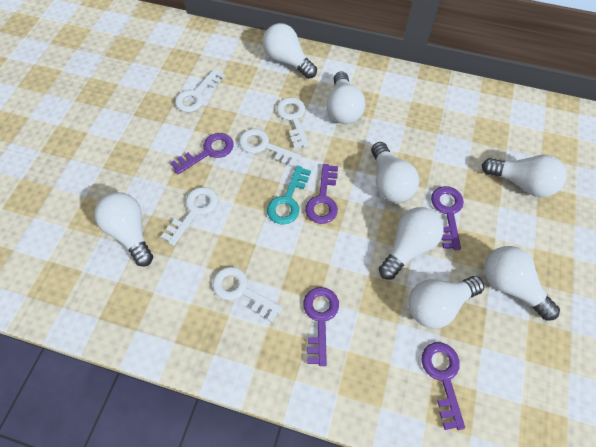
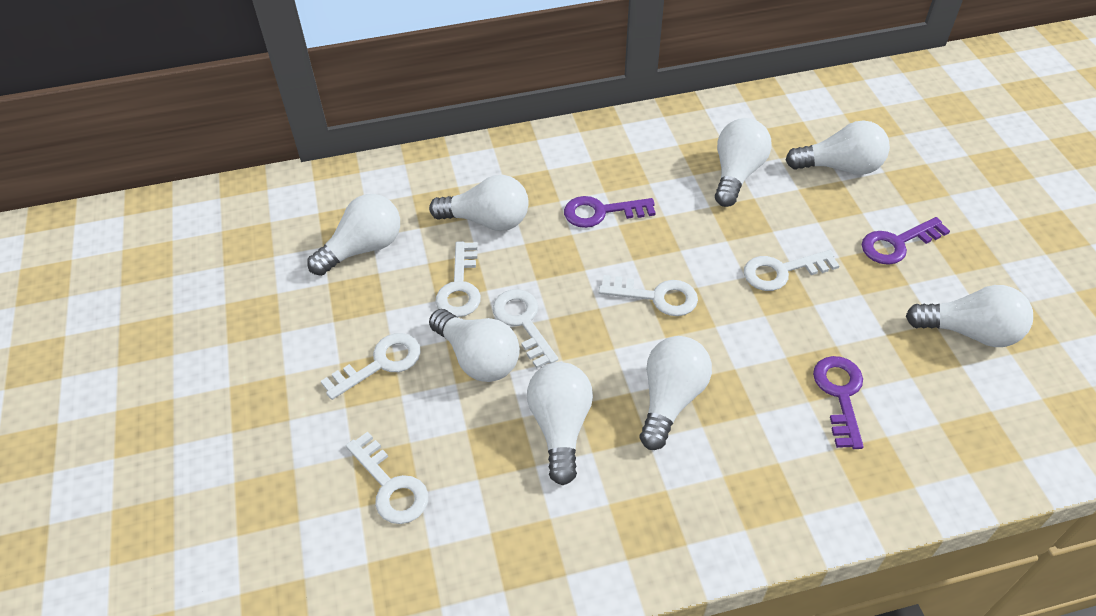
purple key: 5 -> 3
turquoise key: 1 -> 0
white key: 5 -> 6

